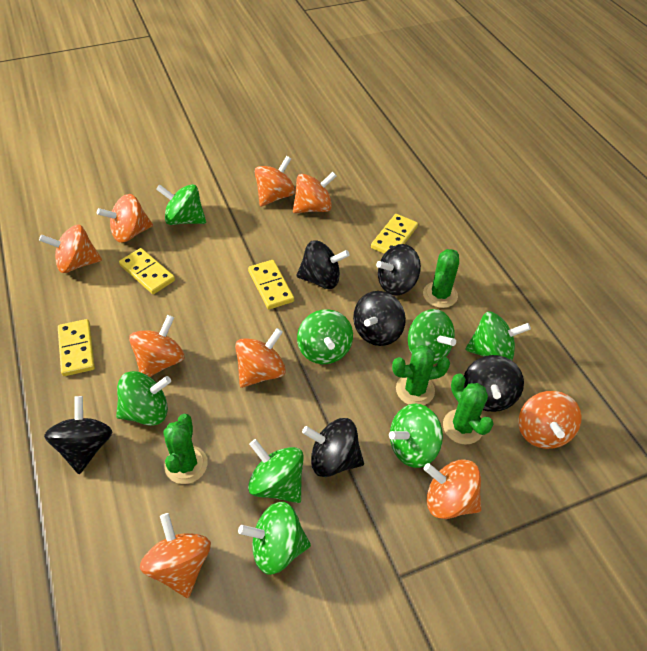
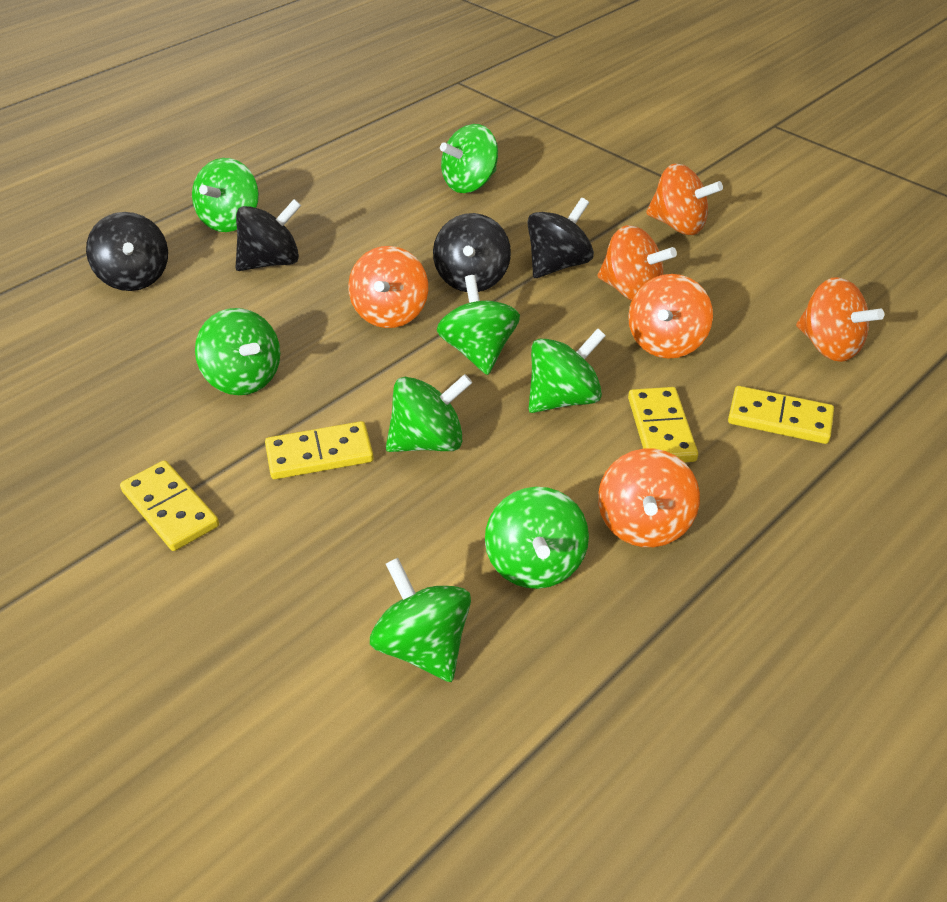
black spinning top: 6 -> 4
green cactus: 4 -> 0
orange spinning top: 9 -> 6

